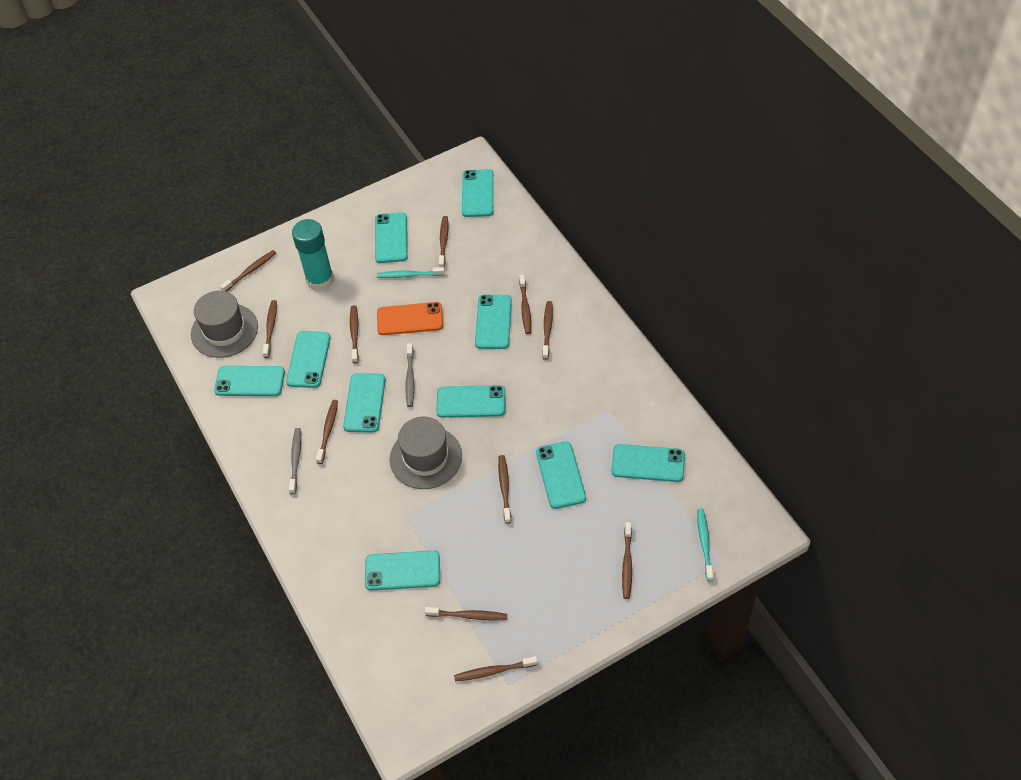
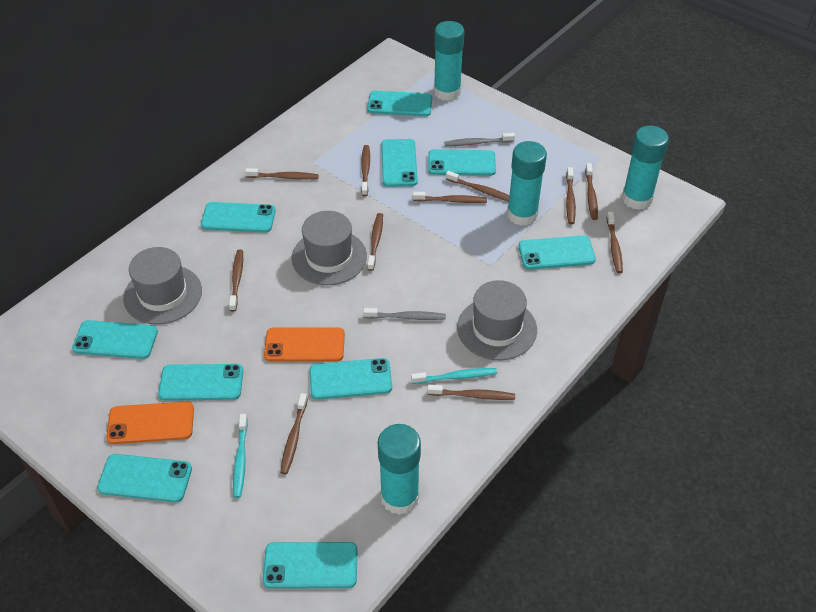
grey hat: 2 -> 3
orange phone: 1 -> 2
turquoise glue stick: 1 -> 4

